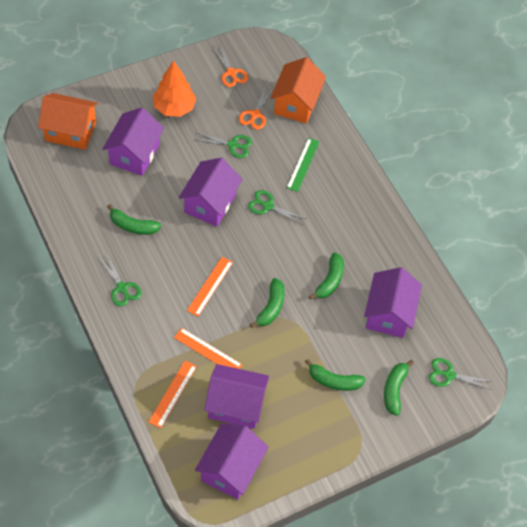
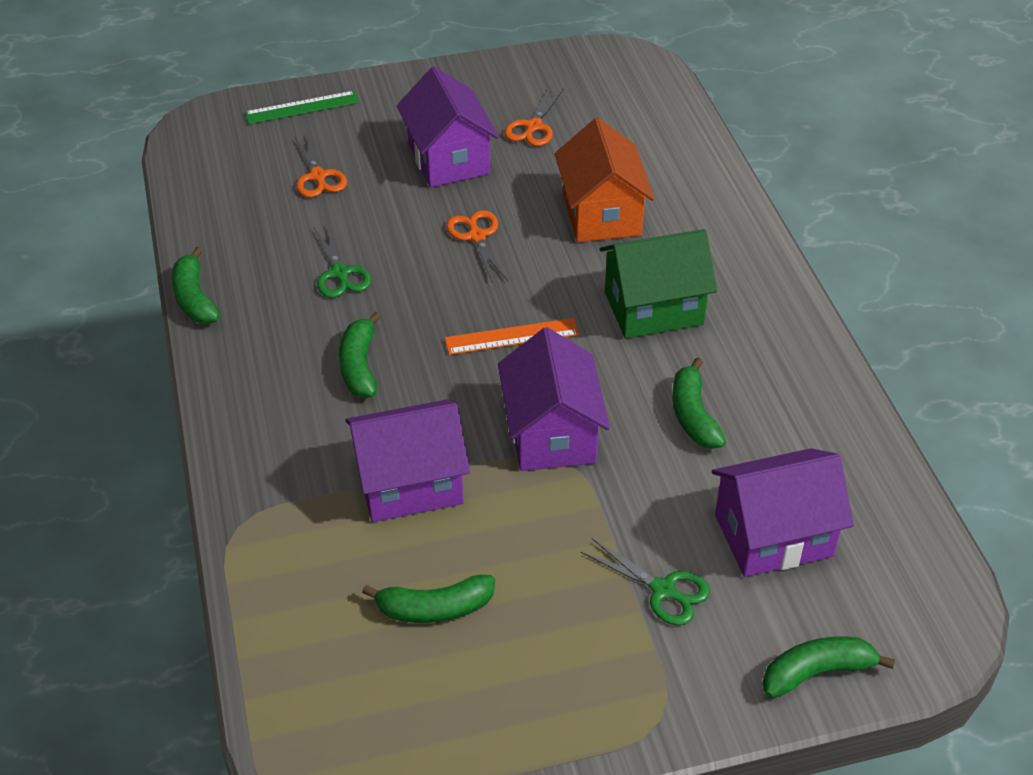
green house: 0 -> 1
green scissors: 4 -> 2
orange house: 2 -> 1
orange ruler: 3 -> 1
orange scissors: 2 -> 3
orange tree: 1 -> 0
purple house: 5 -> 4

